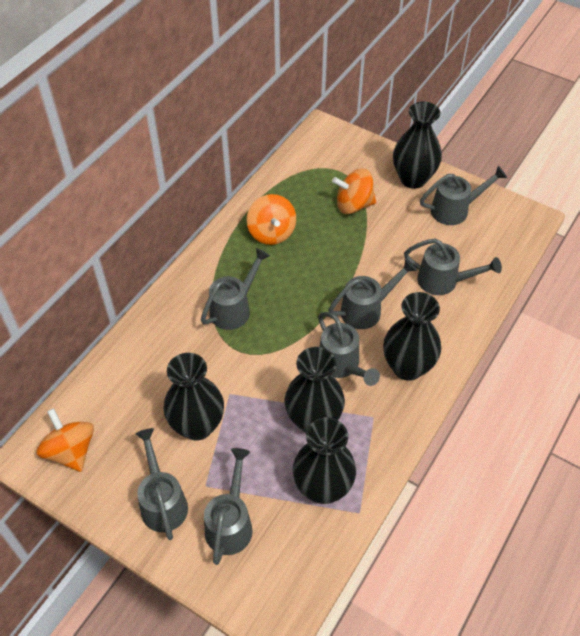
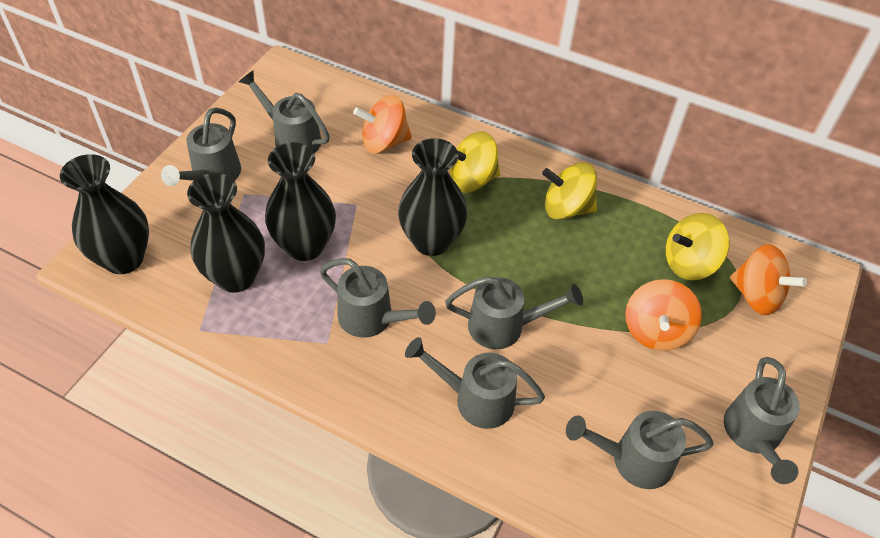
black vase: 5 -> 4
yellow spinning top: 0 -> 3

